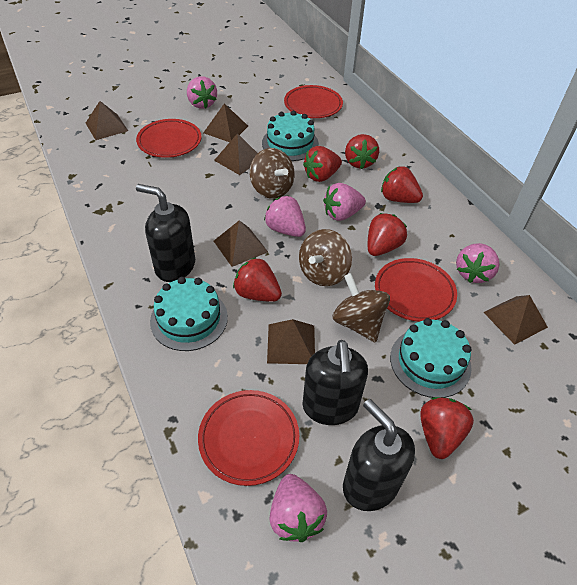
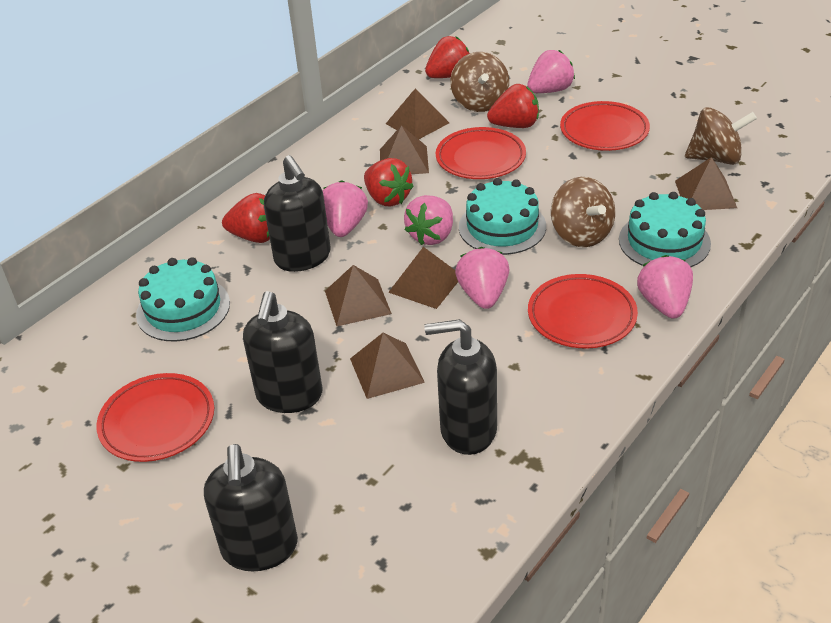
black soap dispenser: 3 -> 4
red strawberry: 6 -> 4

